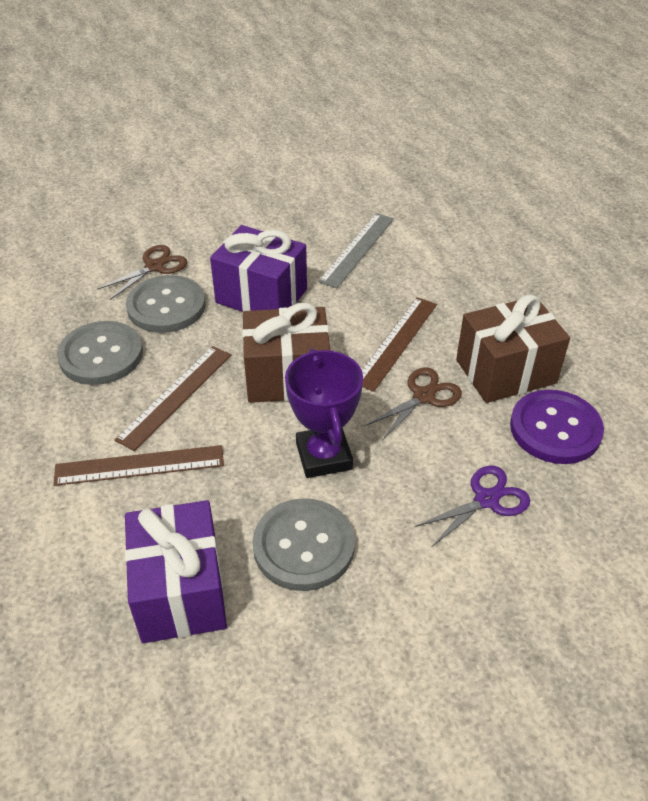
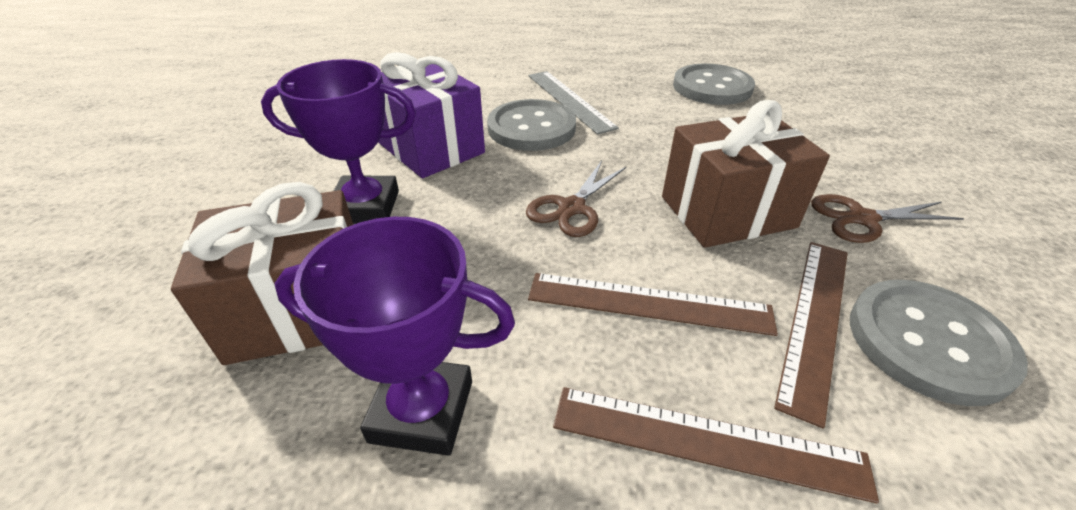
purple button: 1 -> 0
purple gift: 2 -> 1
purple scissors: 1 -> 0
purple trophy: 1 -> 2

